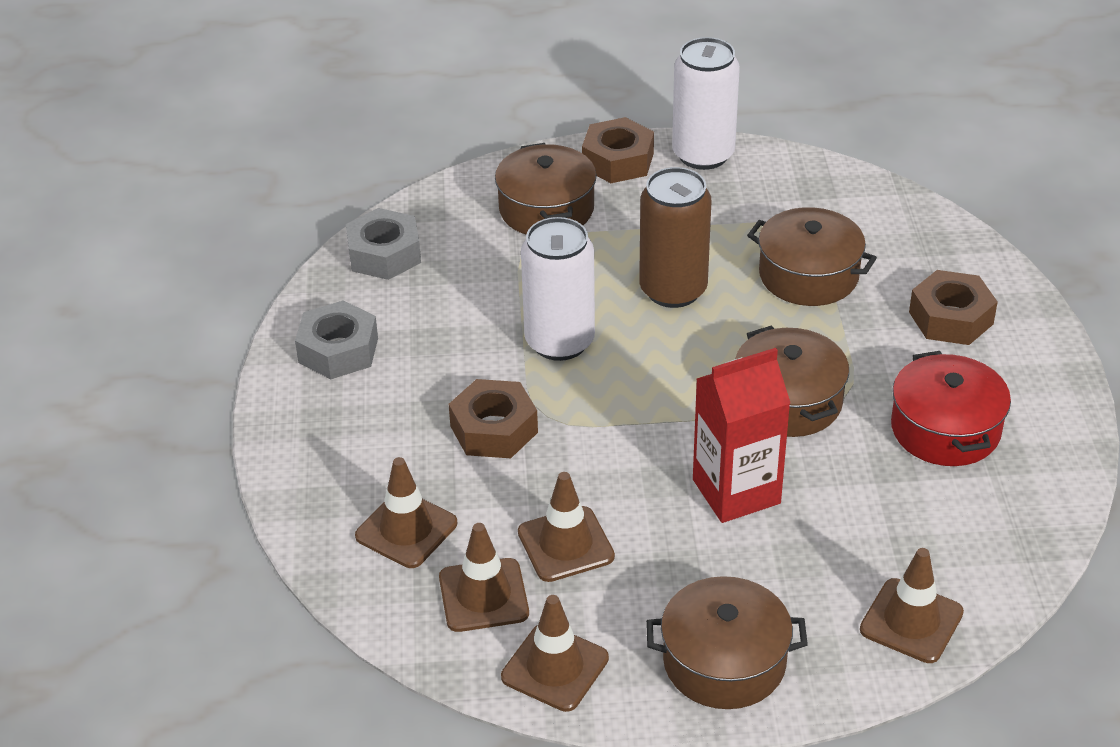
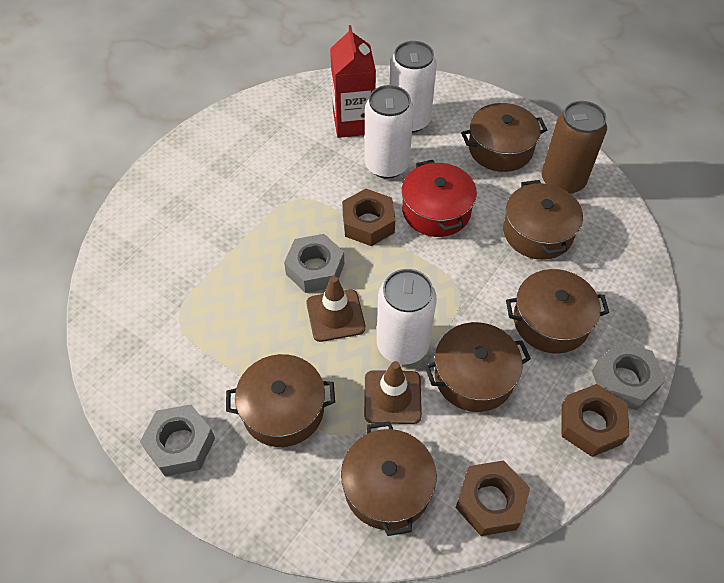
brown pot: 4 -> 6
brown traffic cone: 5 -> 2
grey nut: 2 -> 3
white can: 2 -> 3

